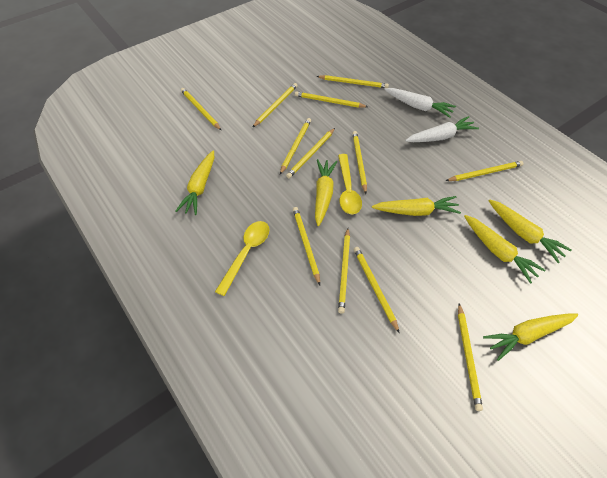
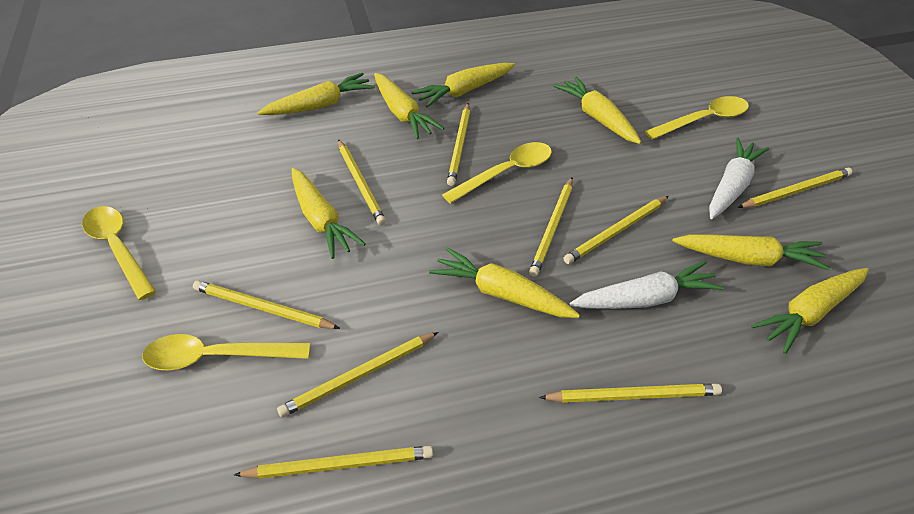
yellow carrot: 6 -> 8
yellow pencil: 12 -> 9
yellow spoon: 2 -> 4

